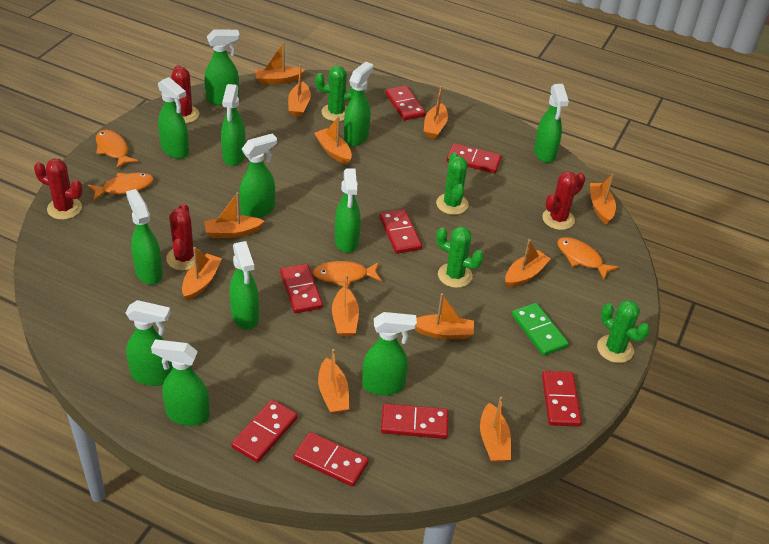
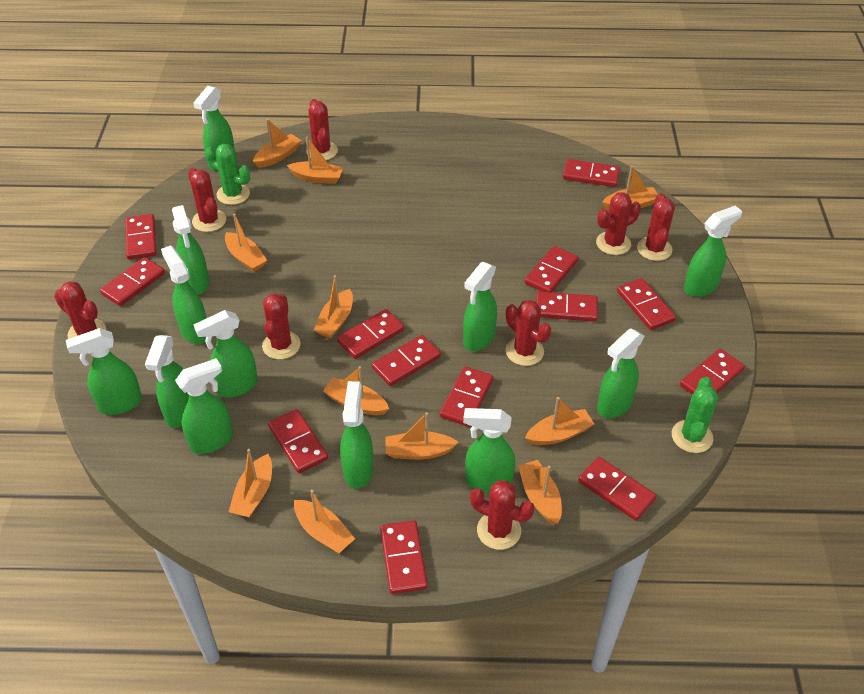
green cactus: 4 -> 2
green domino: 1 -> 0
orange boat: 12 -> 11
orange fish: 4 -> 0
red cactus: 4 -> 8
red domino: 8 -> 13

